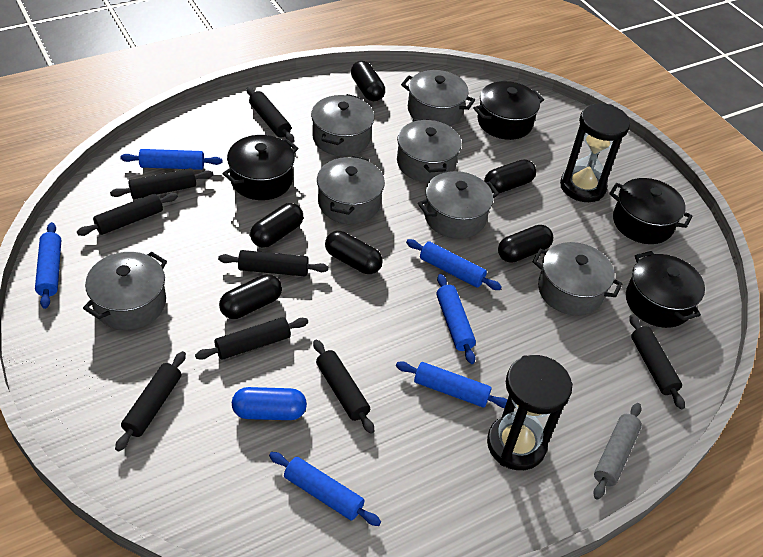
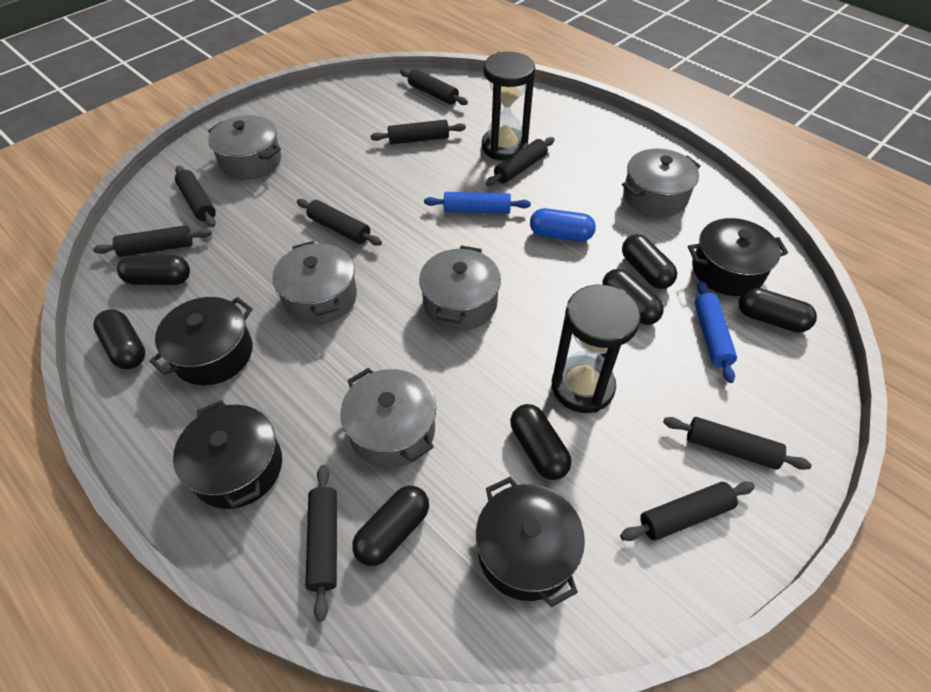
black capsule: 6 -> 7
black rolling pin: 8 -> 9
blue rolling pin: 6 -> 2
grey pot: 7 -> 5
grey rolling pin: 1 -> 0

